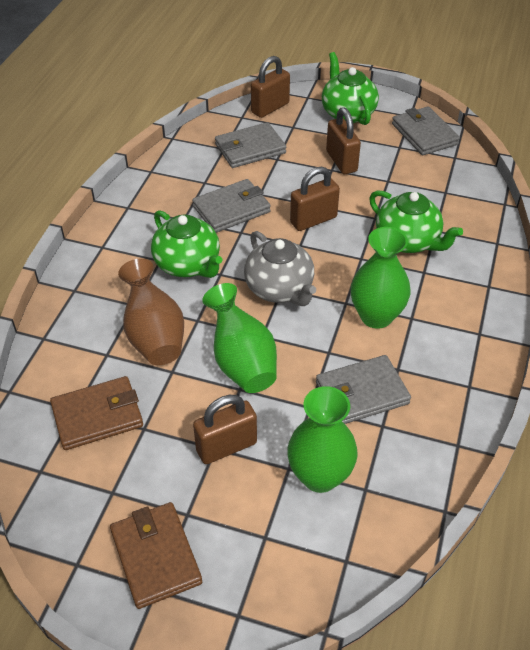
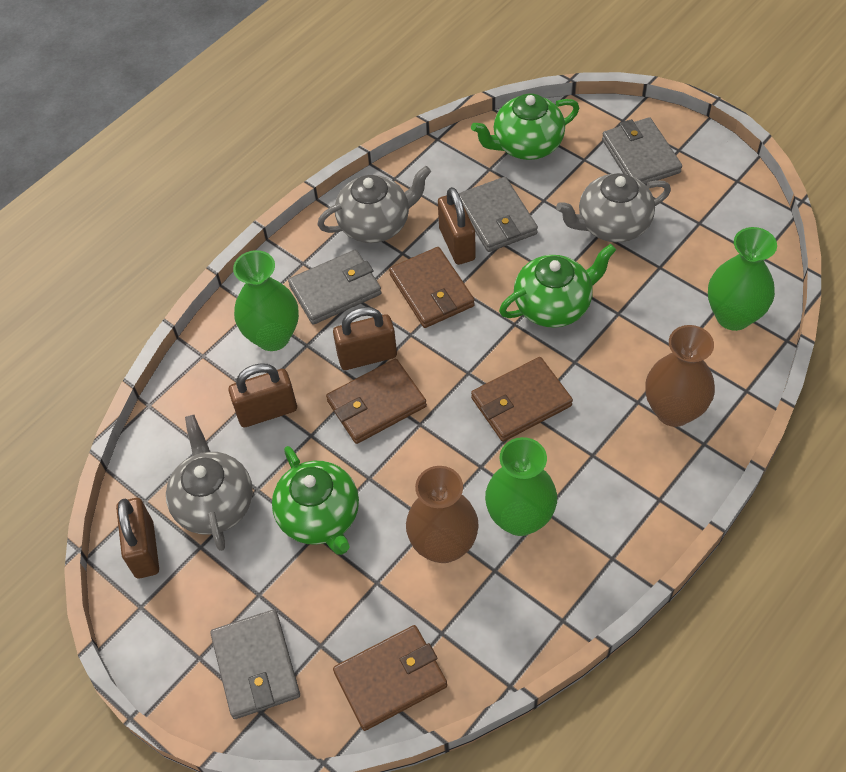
brown vase: 1 -> 2
brown wallet: 2 -> 4
grey teapot: 1 -> 3

